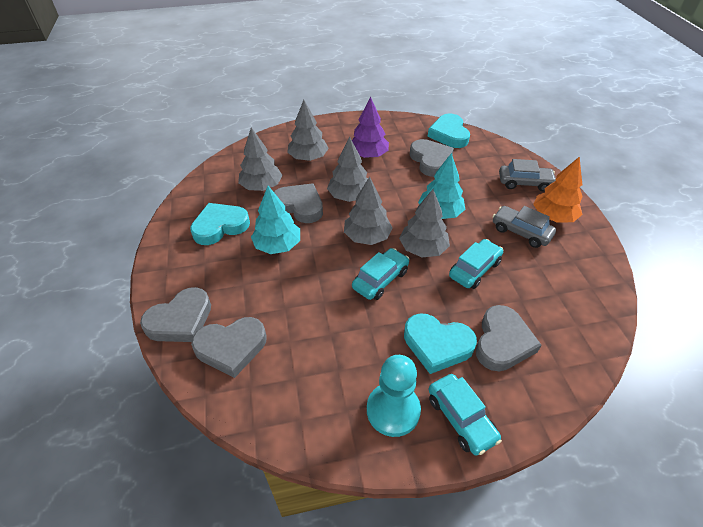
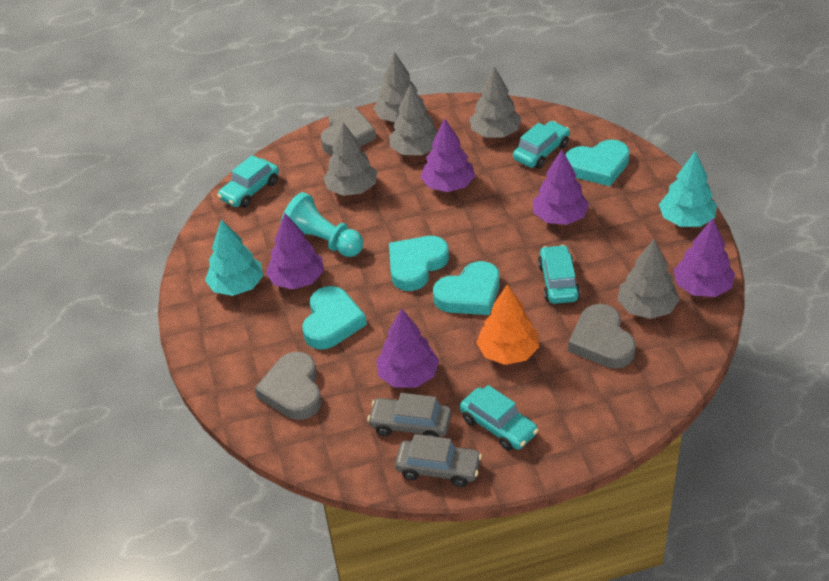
grey heart: 5 -> 3
purple tree: 1 -> 5
turquoise car: 3 -> 4
turquoise heart: 3 -> 4

